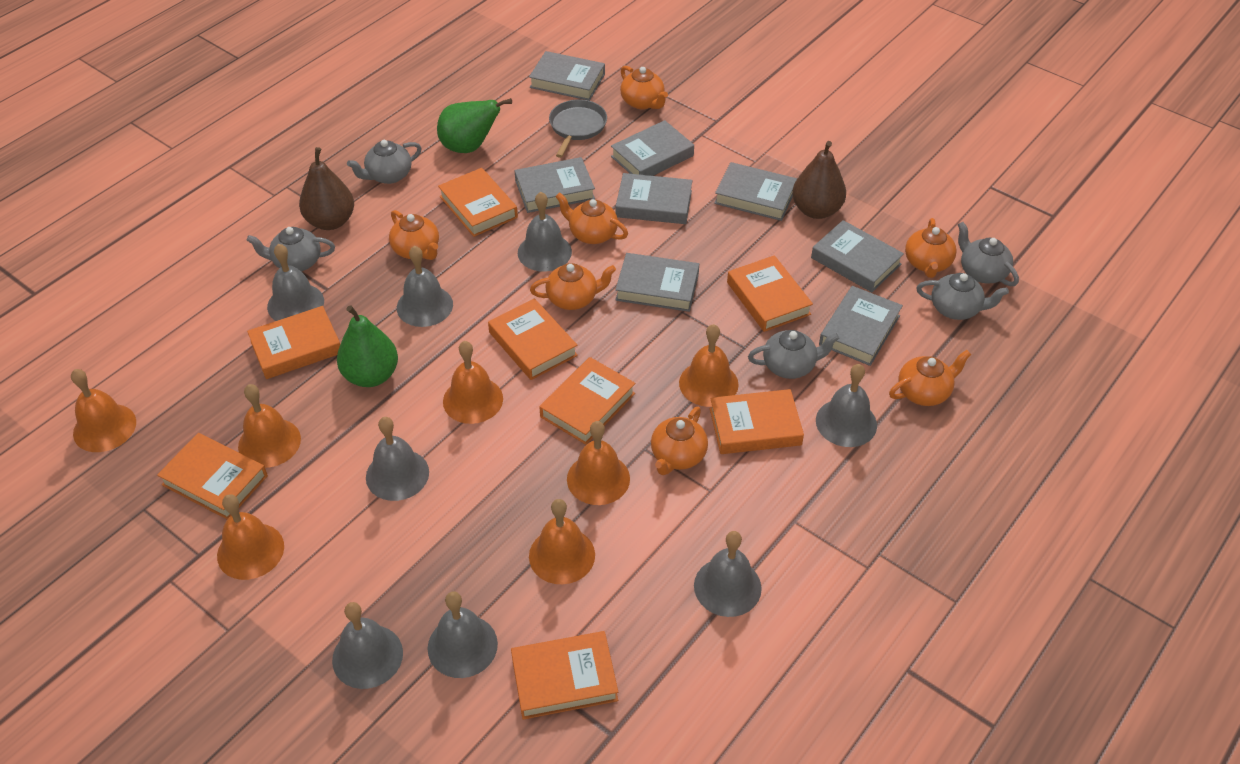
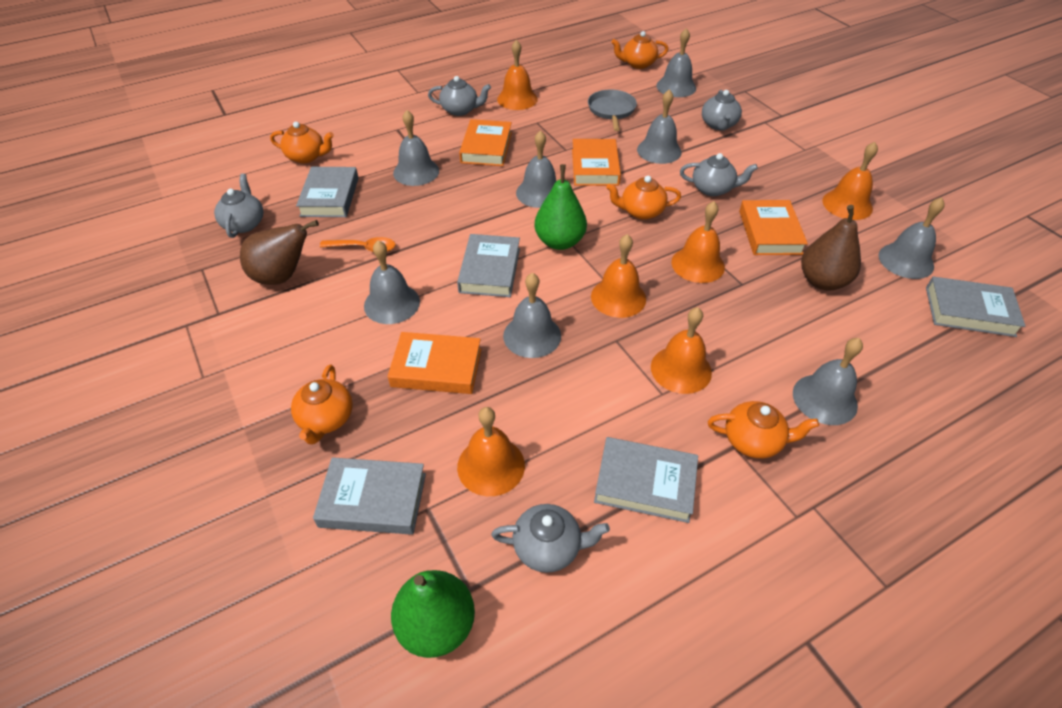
grey book: 8 -> 5
orange bell: 7 -> 6
orange book: 8 -> 4
orange spoon: 0 -> 1
orange teapot: 7 -> 5

